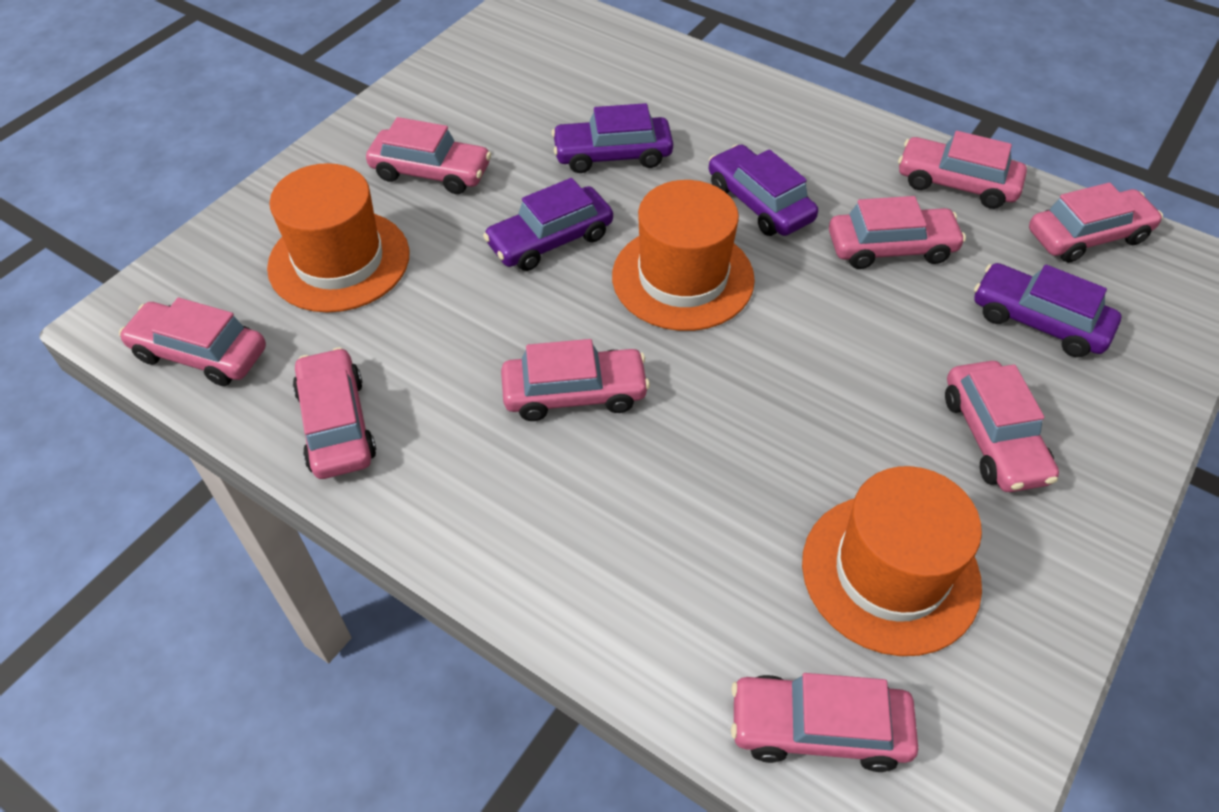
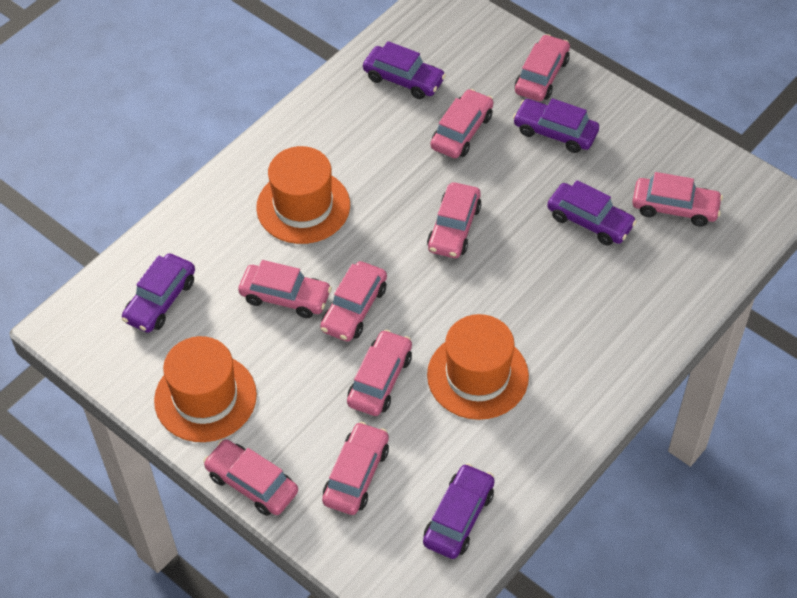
purple car: 4 -> 5

